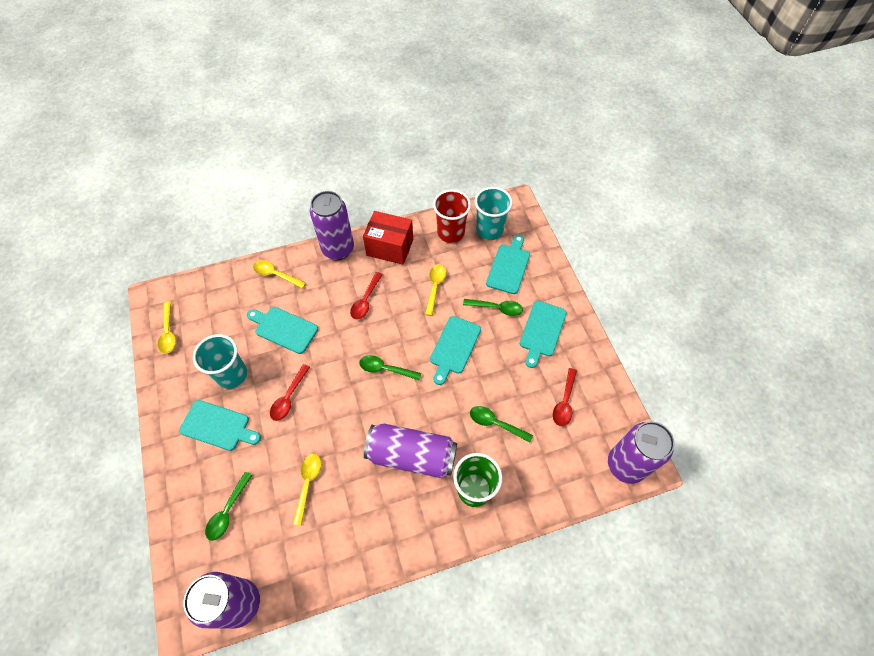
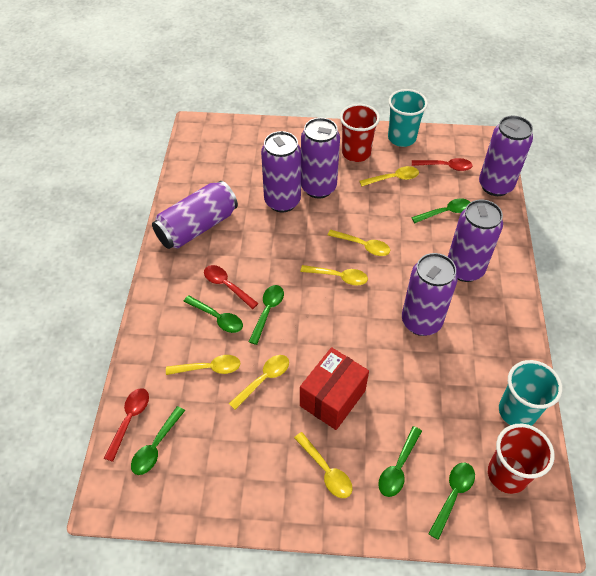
green cup: 1 -> 0
green spoon: 4 -> 6
purple can: 4 -> 6
red cup: 1 -> 2
turquoise cutting board: 5 -> 0
yellow spoon: 4 -> 6

